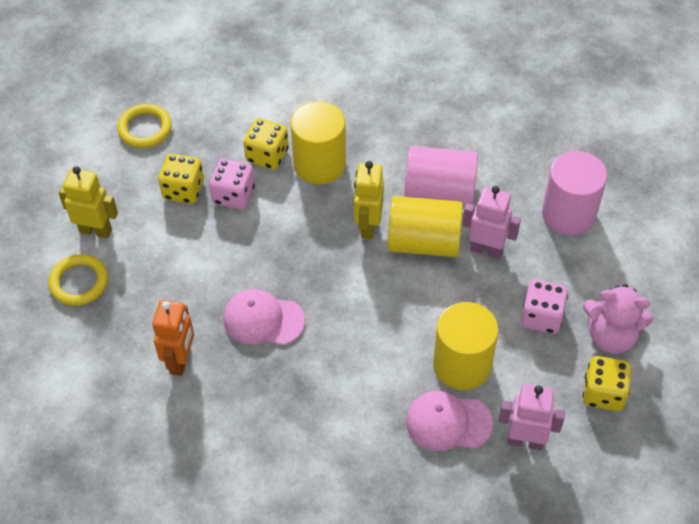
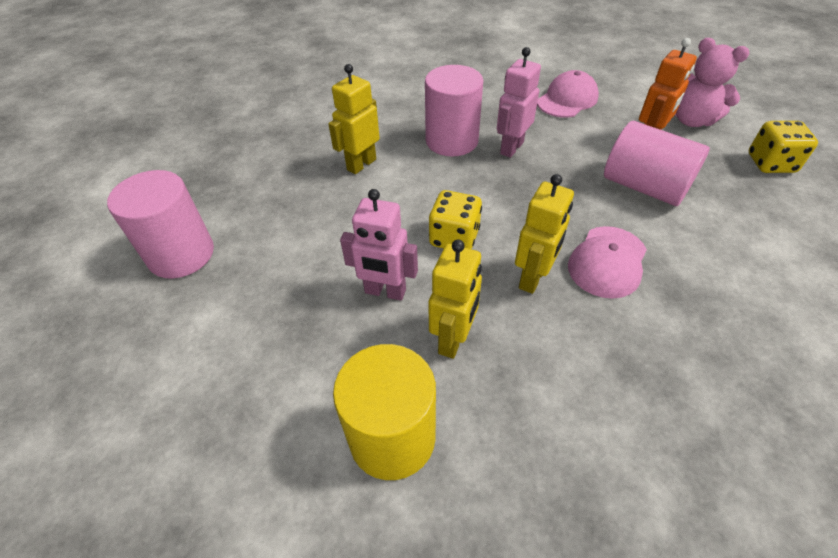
pink cylinder: 2 -> 3
pink dice: 2 -> 0
yellow cylinder: 3 -> 1
yellow dice: 3 -> 2
yellow ring: 2 -> 0
yellow robot: 2 -> 3

